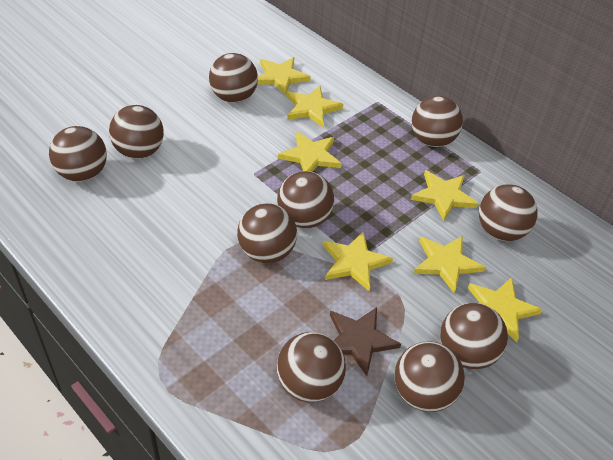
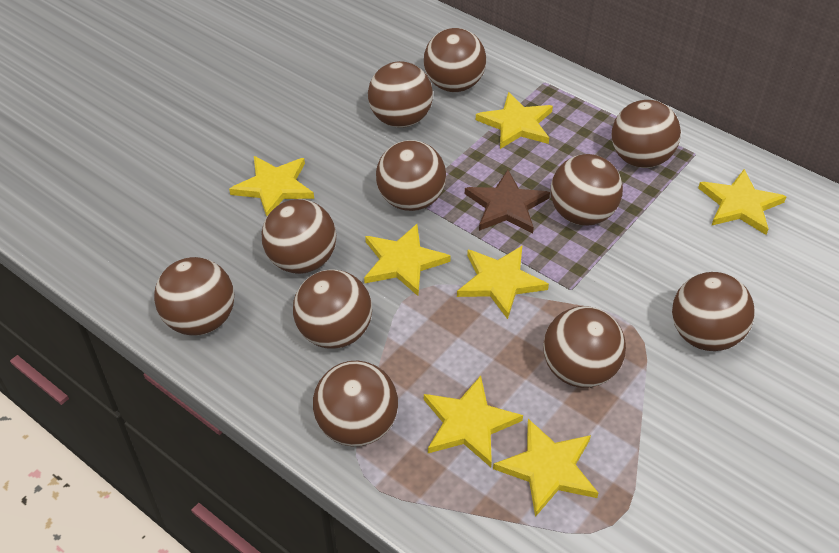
brown ball: 10 -> 11

